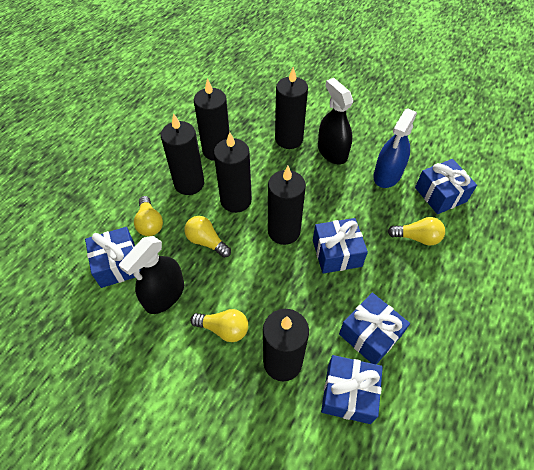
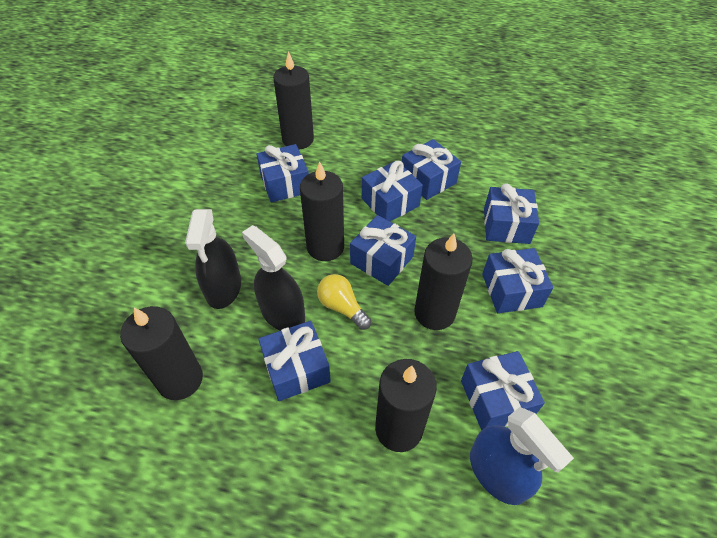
black candle: 6 -> 5
blue gift: 5 -> 8
yellow light bulb: 4 -> 1

